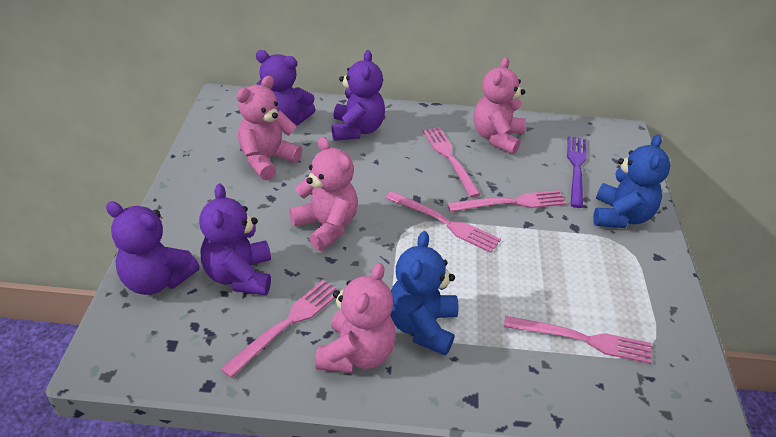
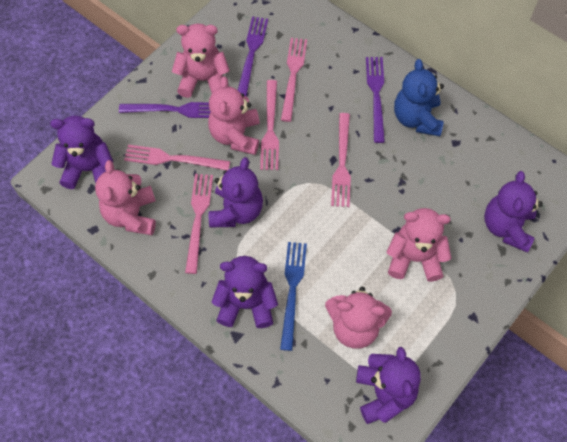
blue fork: 0 -> 1
blue teddy bear: 2 -> 1
pink teddy bear: 4 -> 5
purple fork: 1 -> 3
purple teddy bear: 4 -> 5

